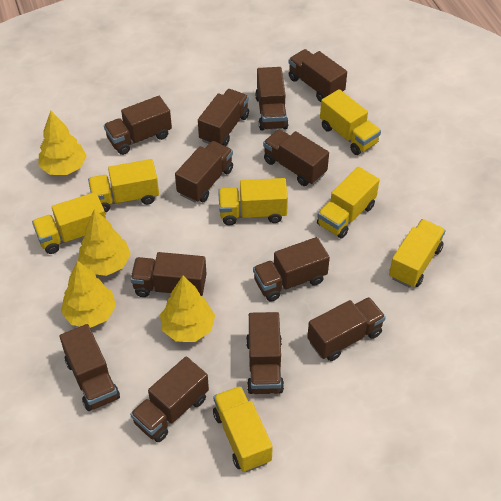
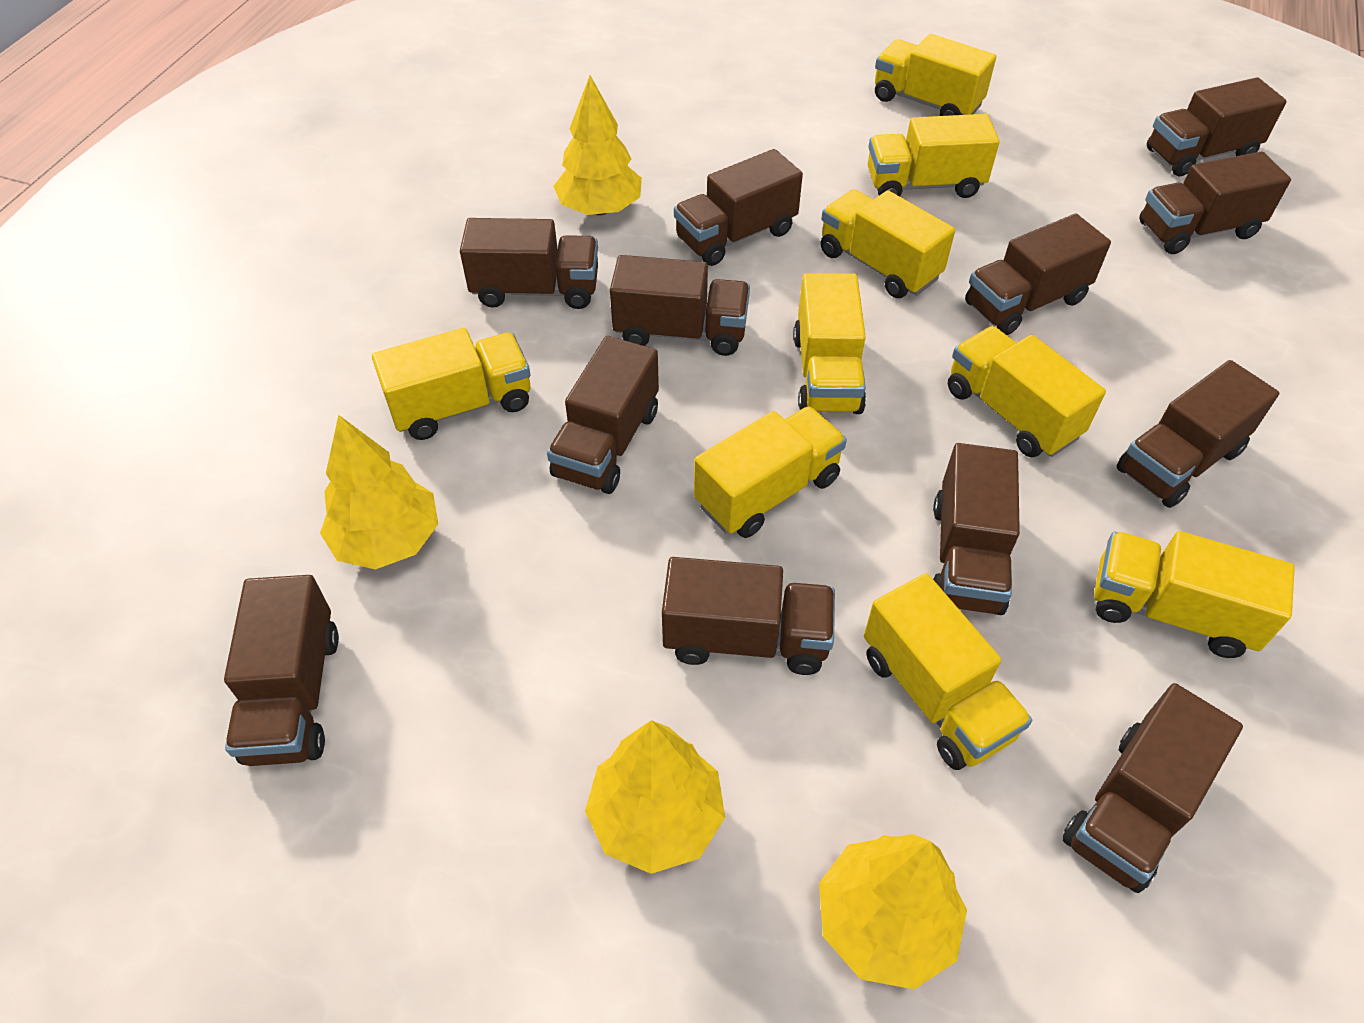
yellow truck: 7 -> 9

